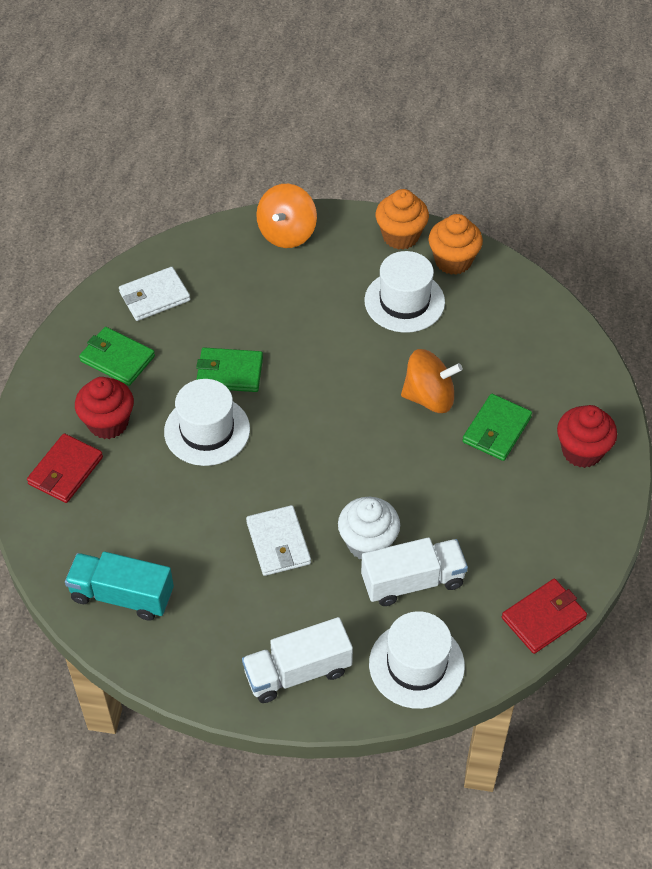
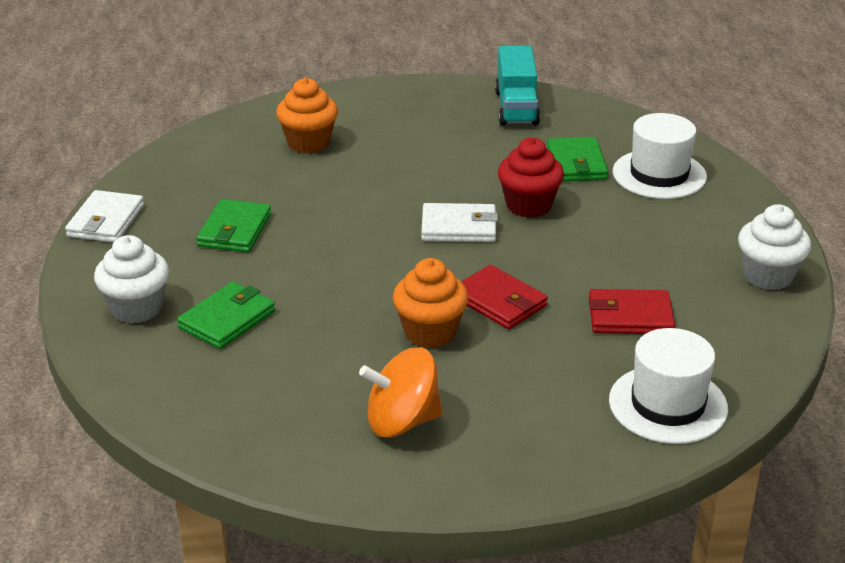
orange spinning top: 2 -> 1
red cupcake: 2 -> 1
white cupcake: 1 -> 2
white hat: 3 -> 2
white truck: 2 -> 0

